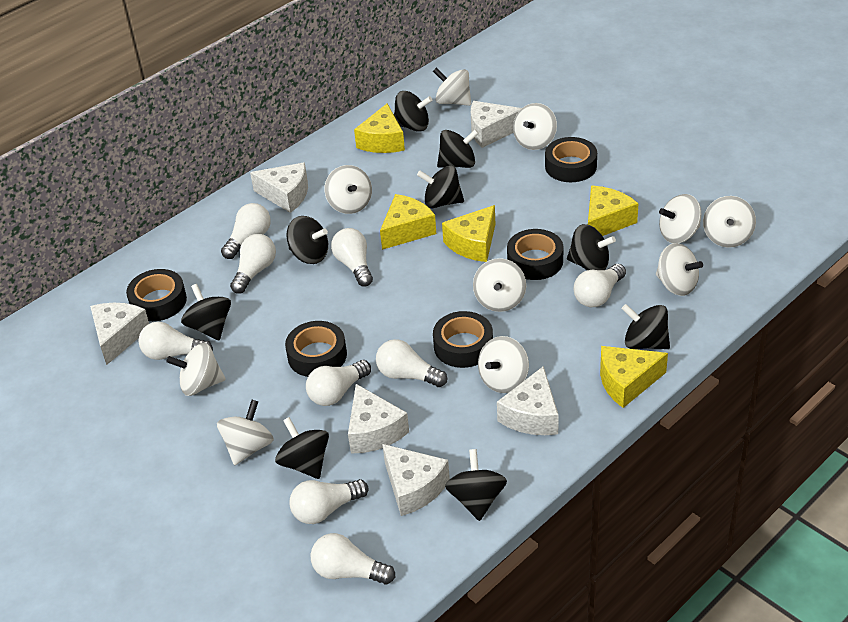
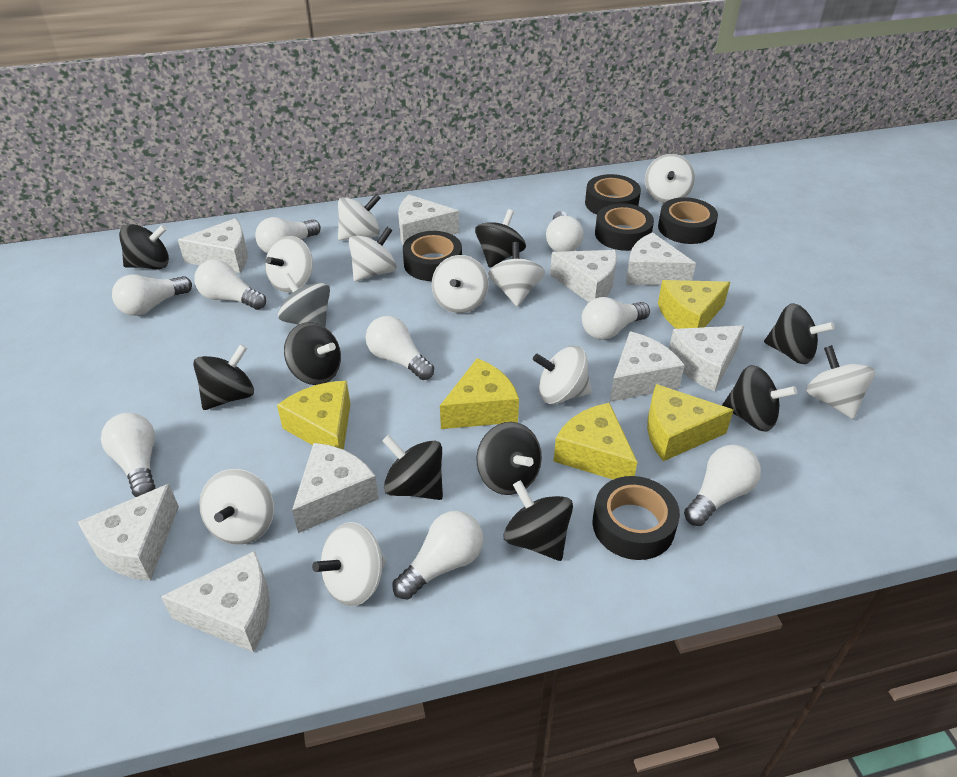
grey spinning top: 0 -> 1
white cheese: 6 -> 9

